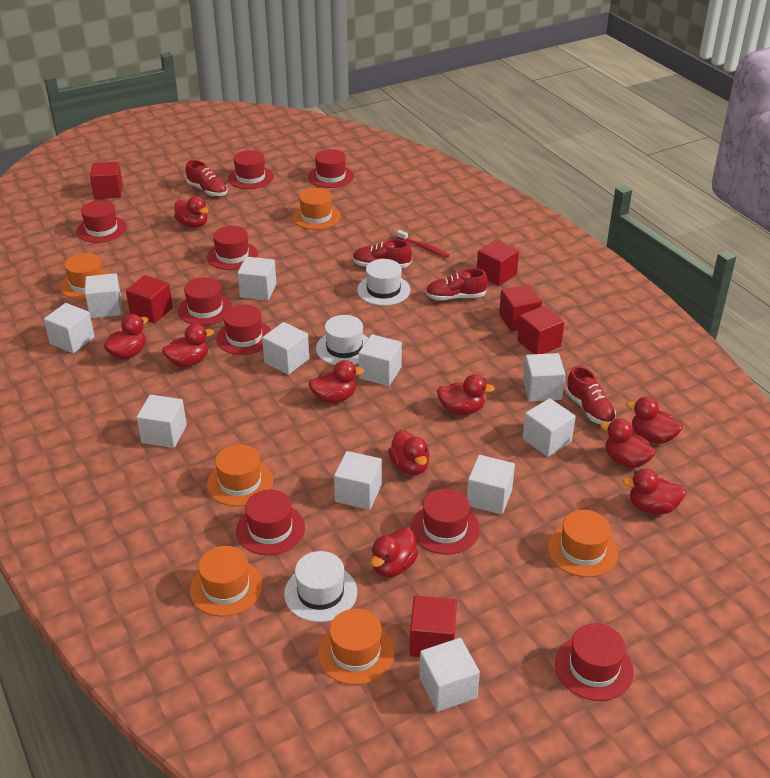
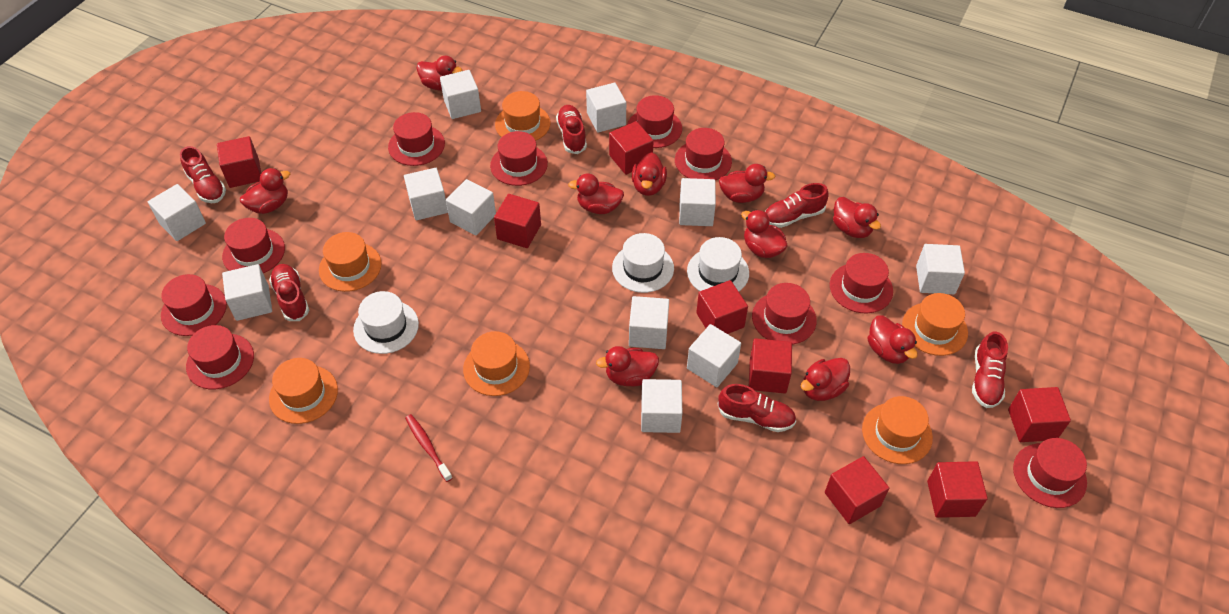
red cube: 6 -> 8
red hat: 9 -> 10
red shoe: 4 -> 6

